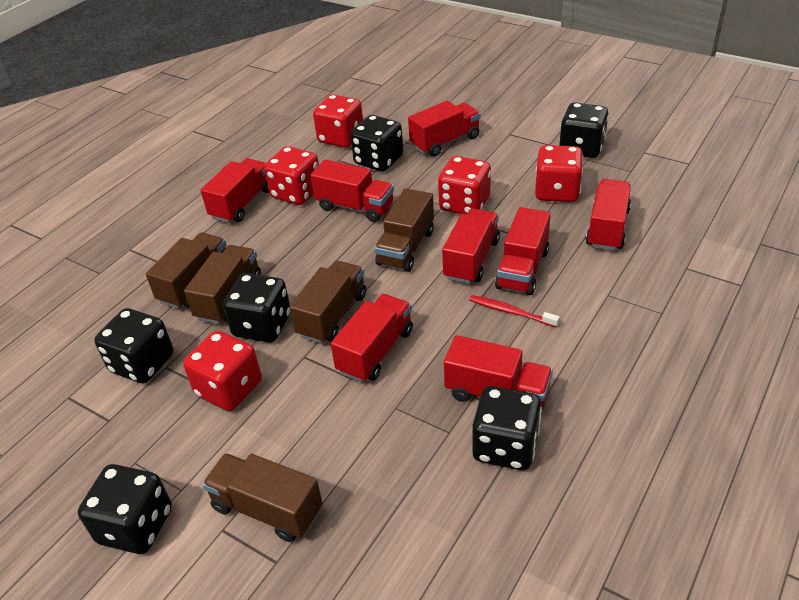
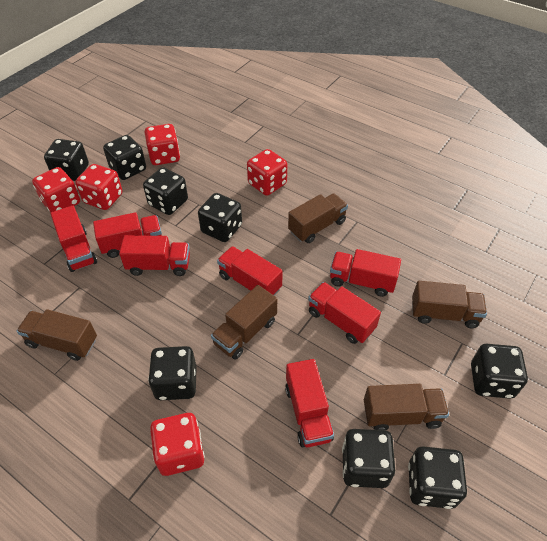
black dice: 6 -> 8
red toothbrush: 1 -> 0
red truck: 8 -> 7

